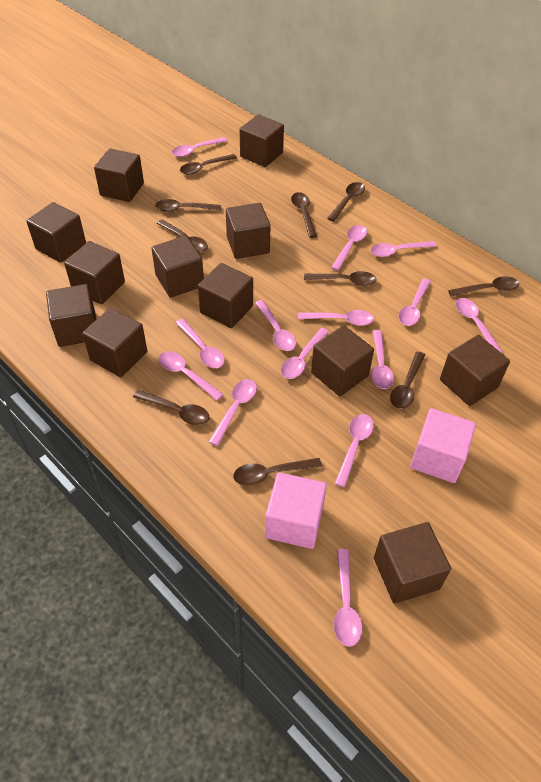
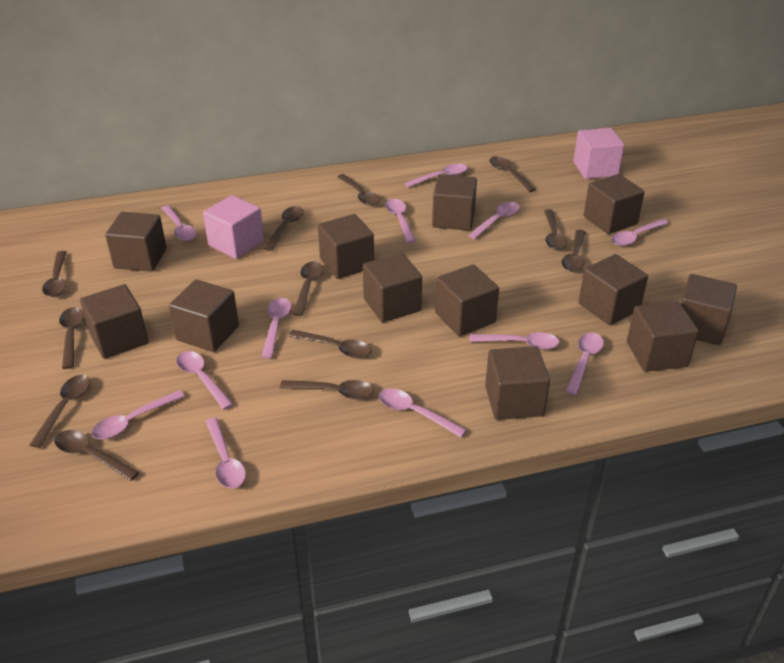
brown spoon: 10 -> 12
pink spoon: 14 -> 12

